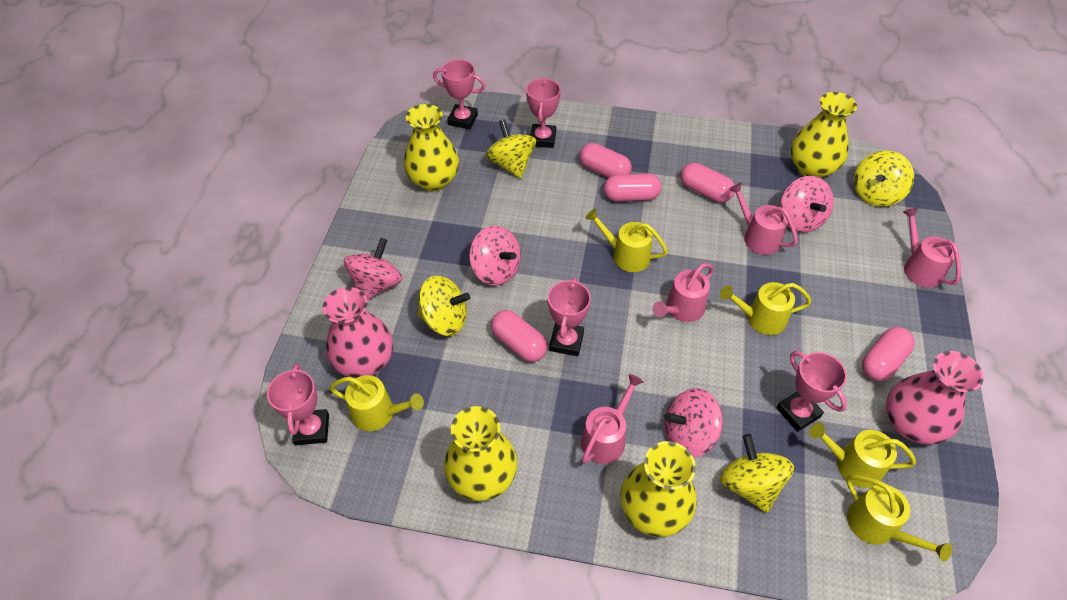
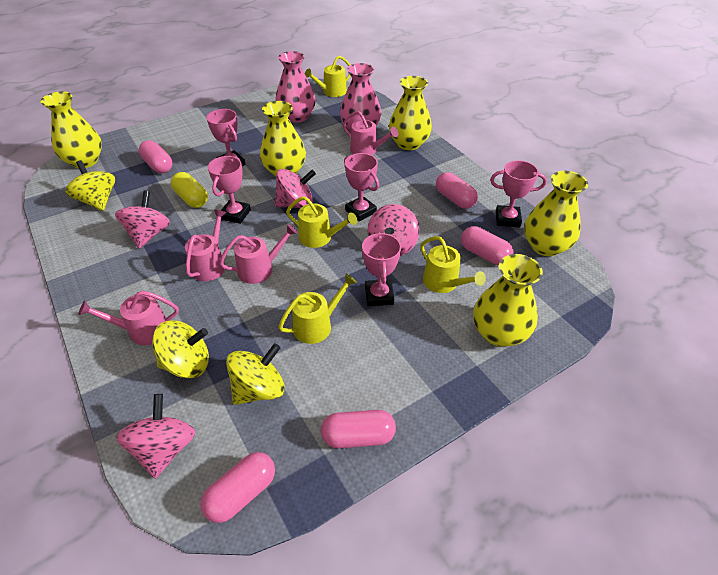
yellow capsule: 0 -> 1
yellow spinning top: 4 -> 3
yellow vase: 4 -> 5
yellow watering can: 5 -> 4

